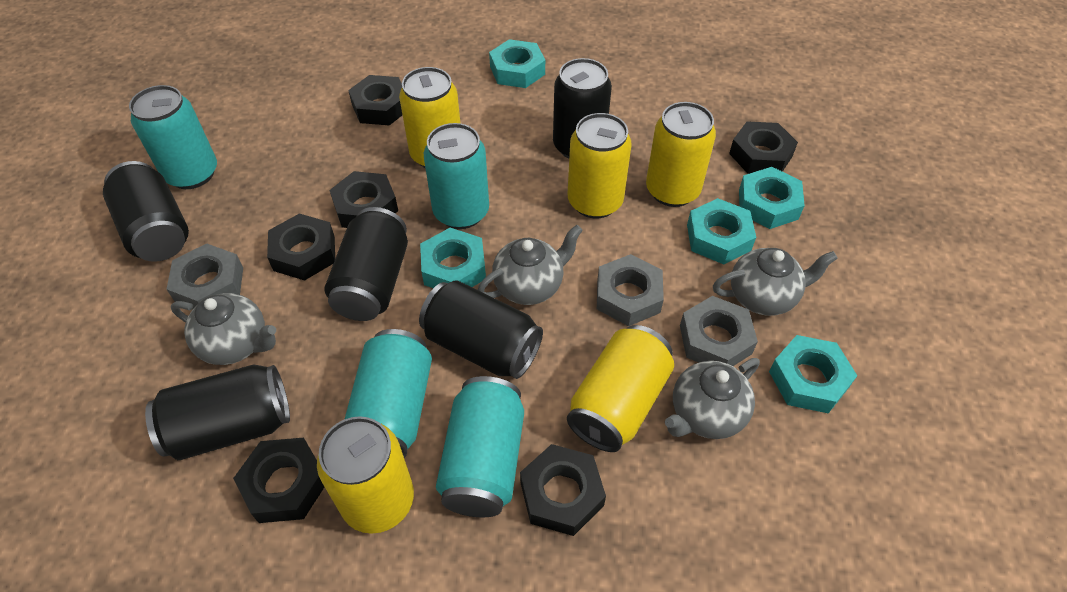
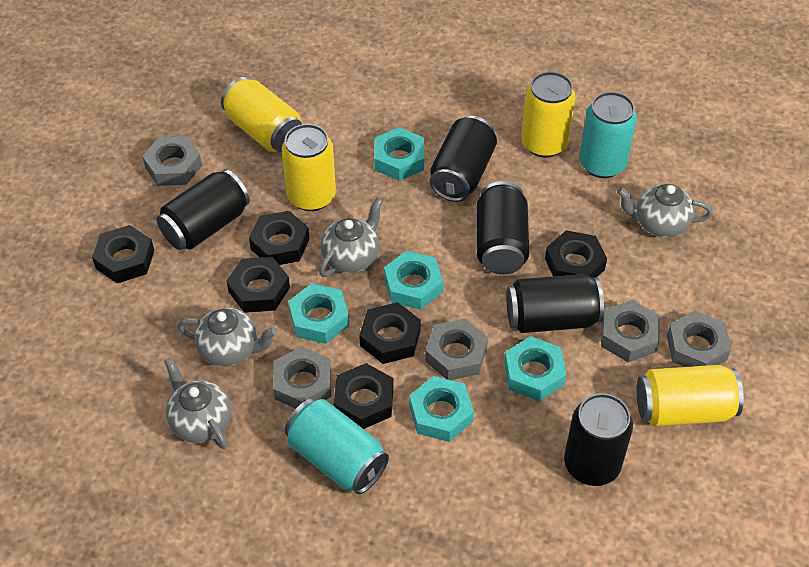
grey nut: 3 -> 5
turquoise can: 4 -> 2
yellow can: 5 -> 4

